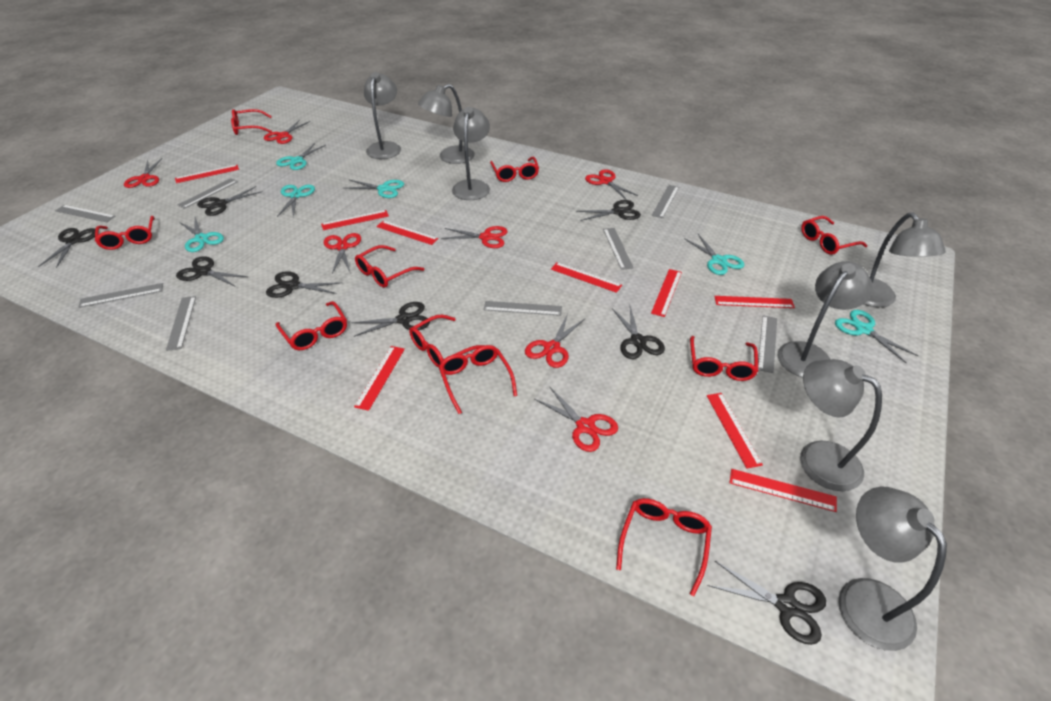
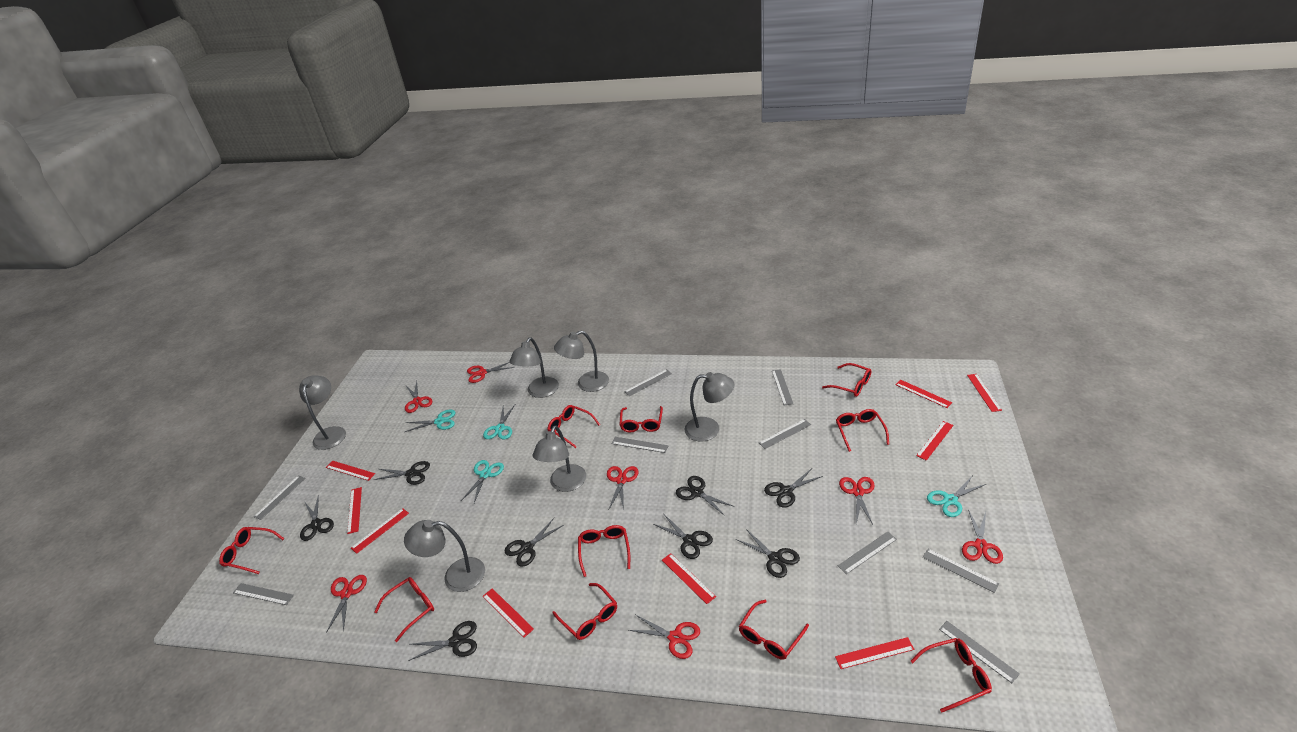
grey lamp: 7 -> 6
grey ruler: 8 -> 9
turquoise scissors: 6 -> 4

